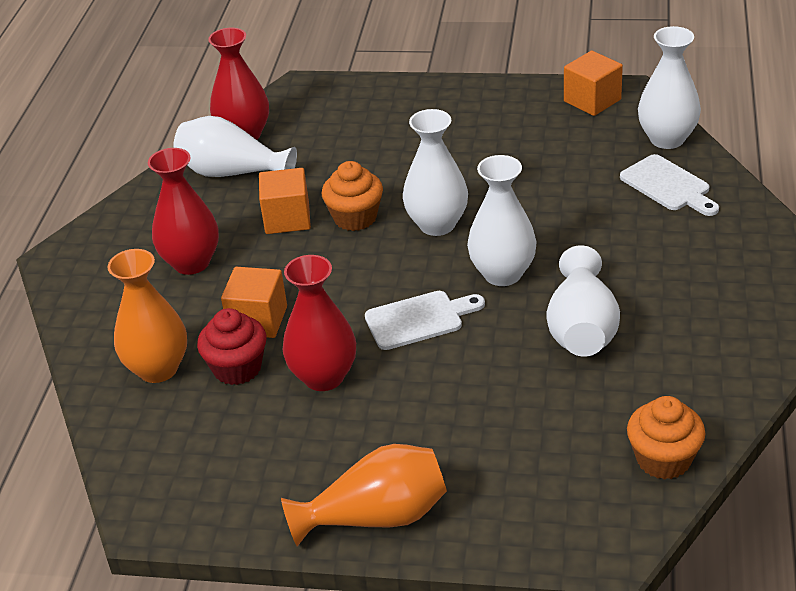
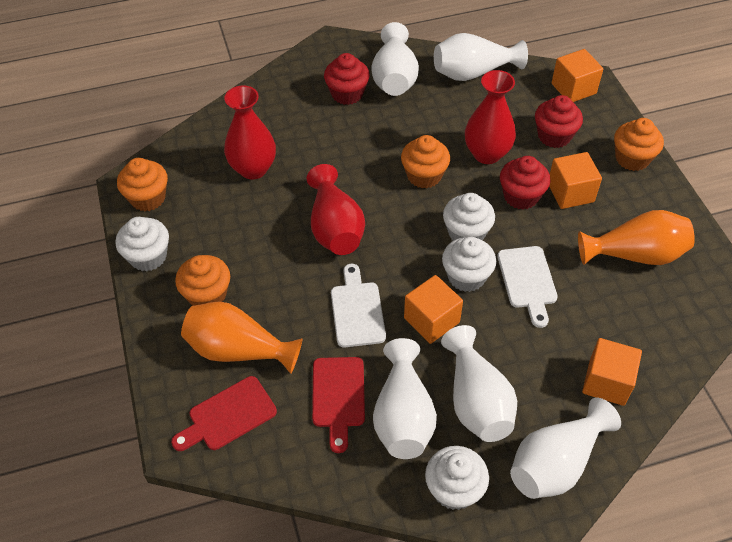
orange cube: 3 -> 4
orange cupcake: 2 -> 4
red cupcake: 1 -> 3
red cutting board: 0 -> 2
white cupcake: 0 -> 4

